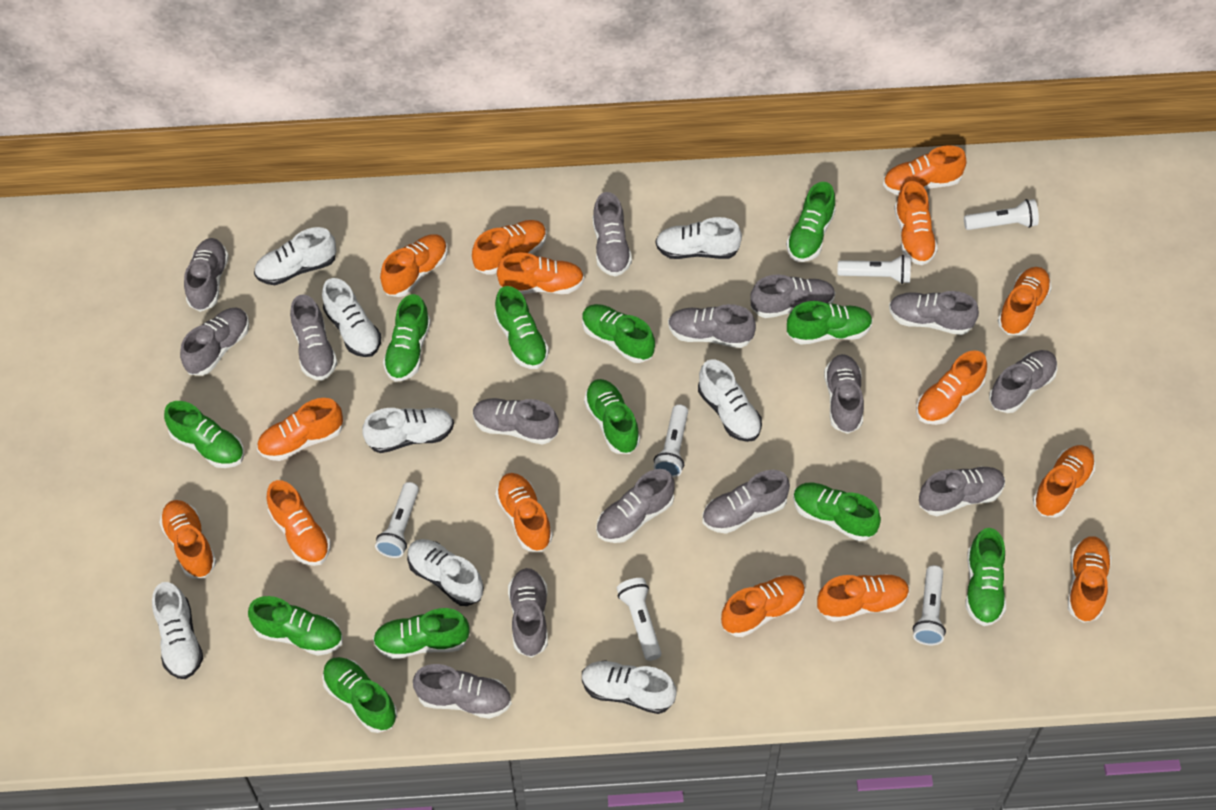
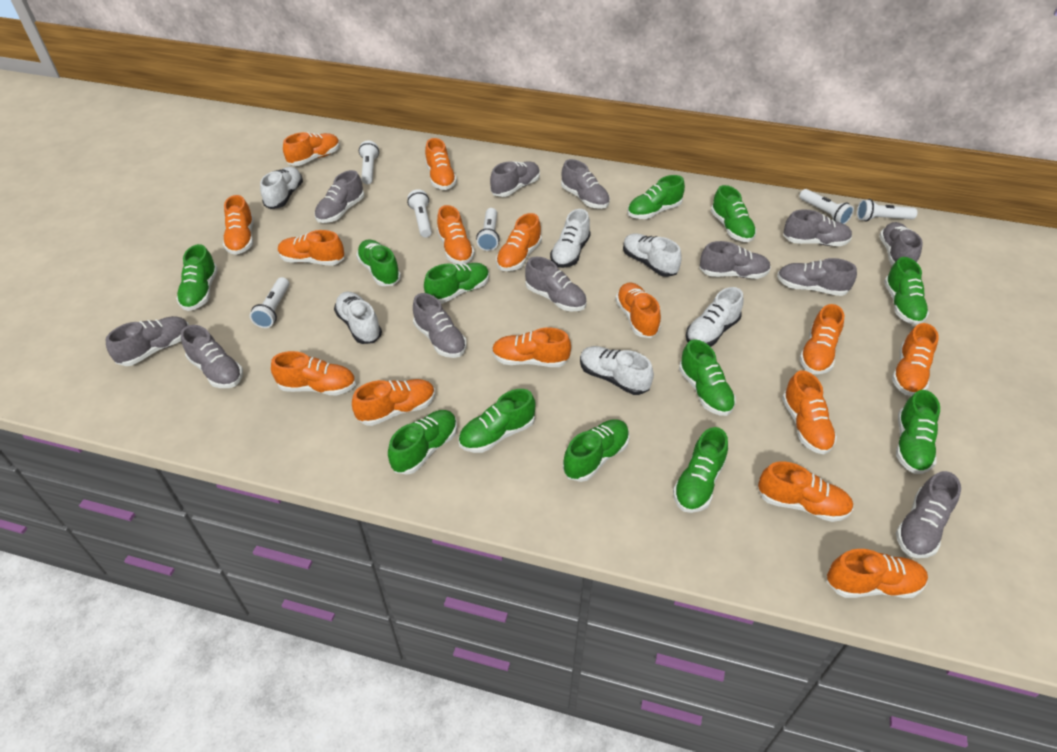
grey shoe: 15 -> 12
white shoe: 8 -> 6

